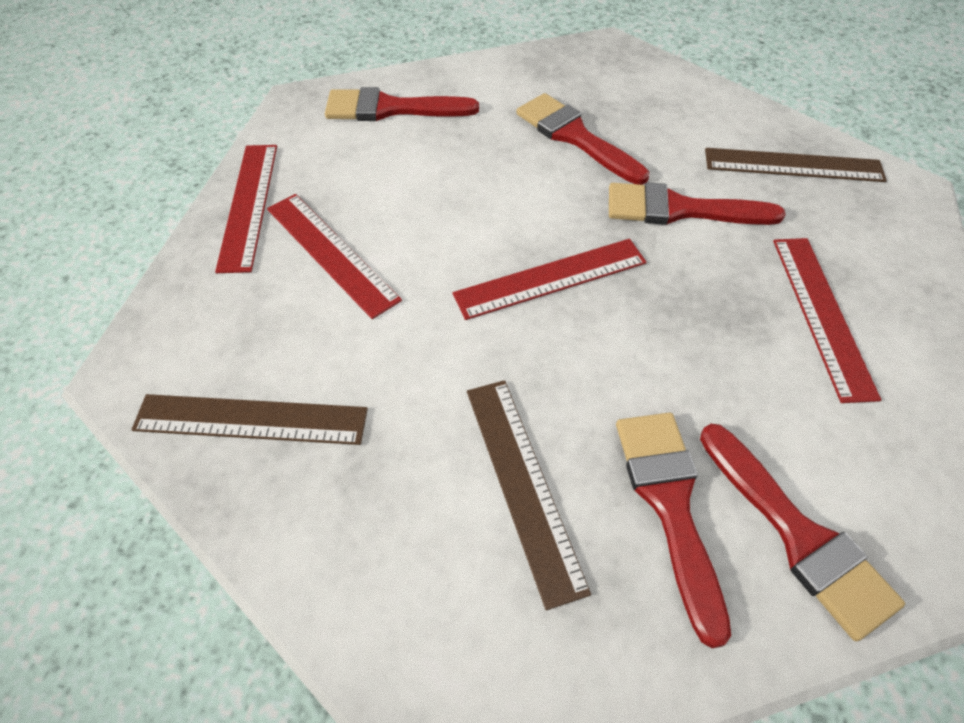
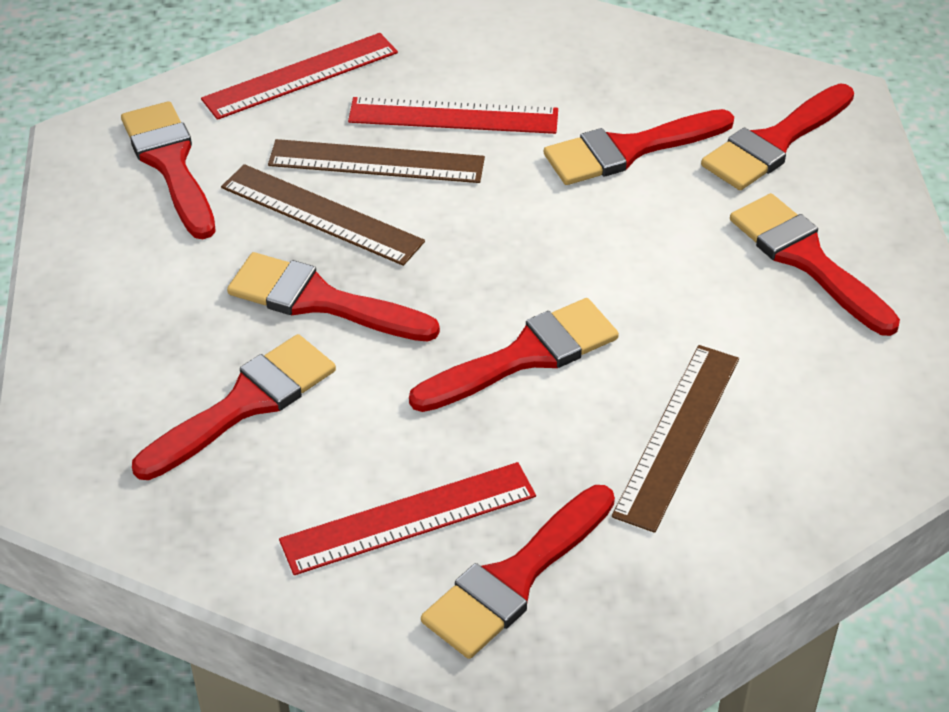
red brush: 5 -> 8
red ruler: 4 -> 3

